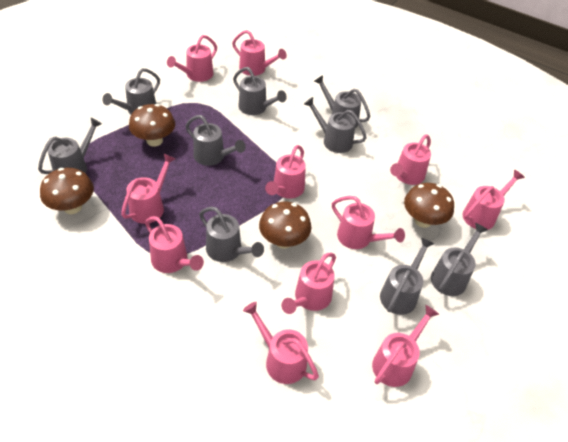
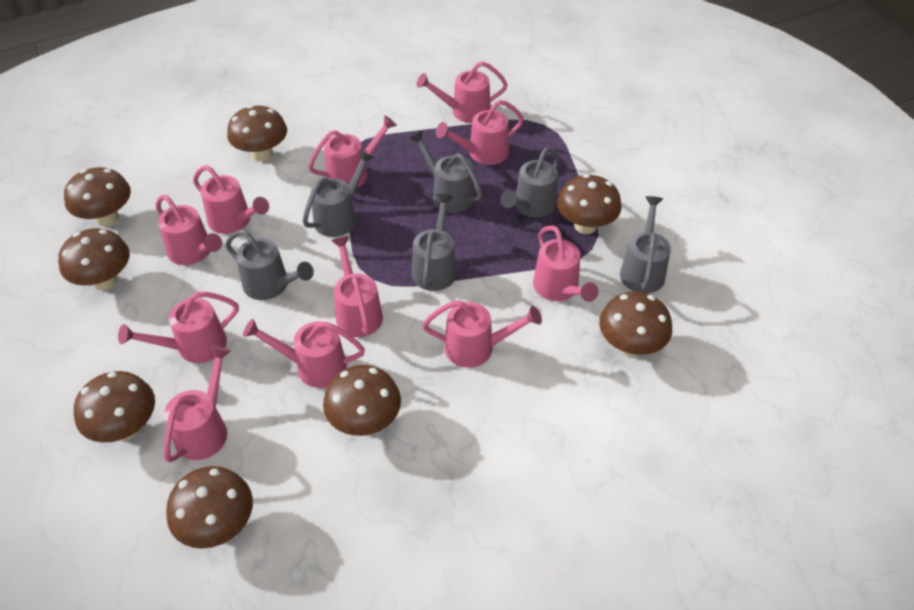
brown mushroom: 4 -> 8
grey watering can: 9 -> 6

